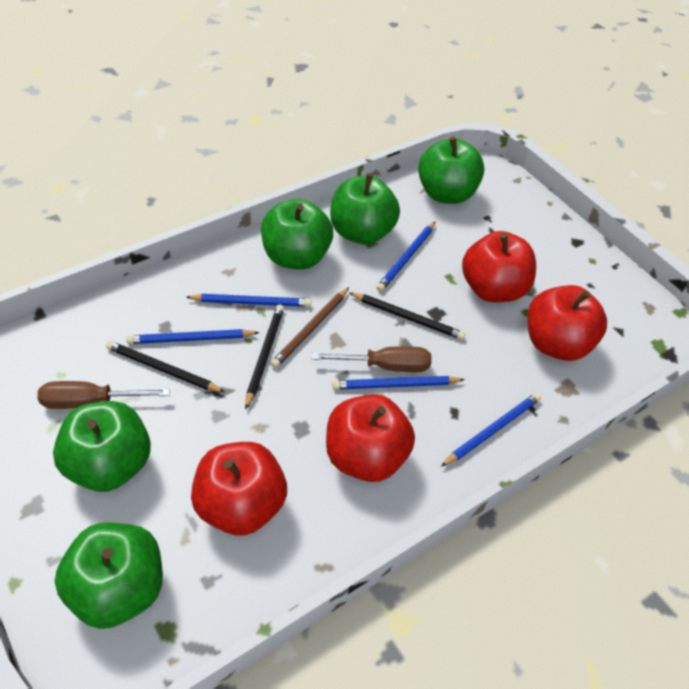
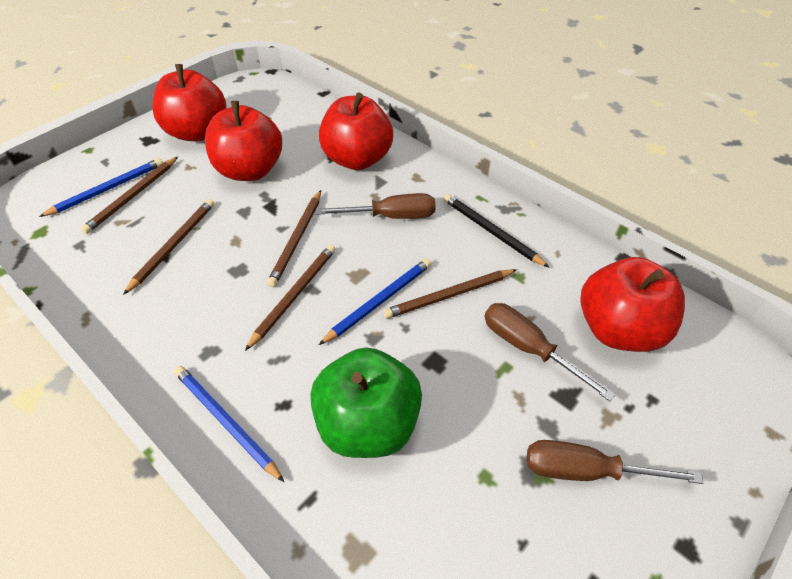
black pencil: 3 -> 1
blue pencil: 5 -> 3
brown pencil: 1 -> 5
brown screwdriver: 2 -> 3
green apple: 5 -> 1

